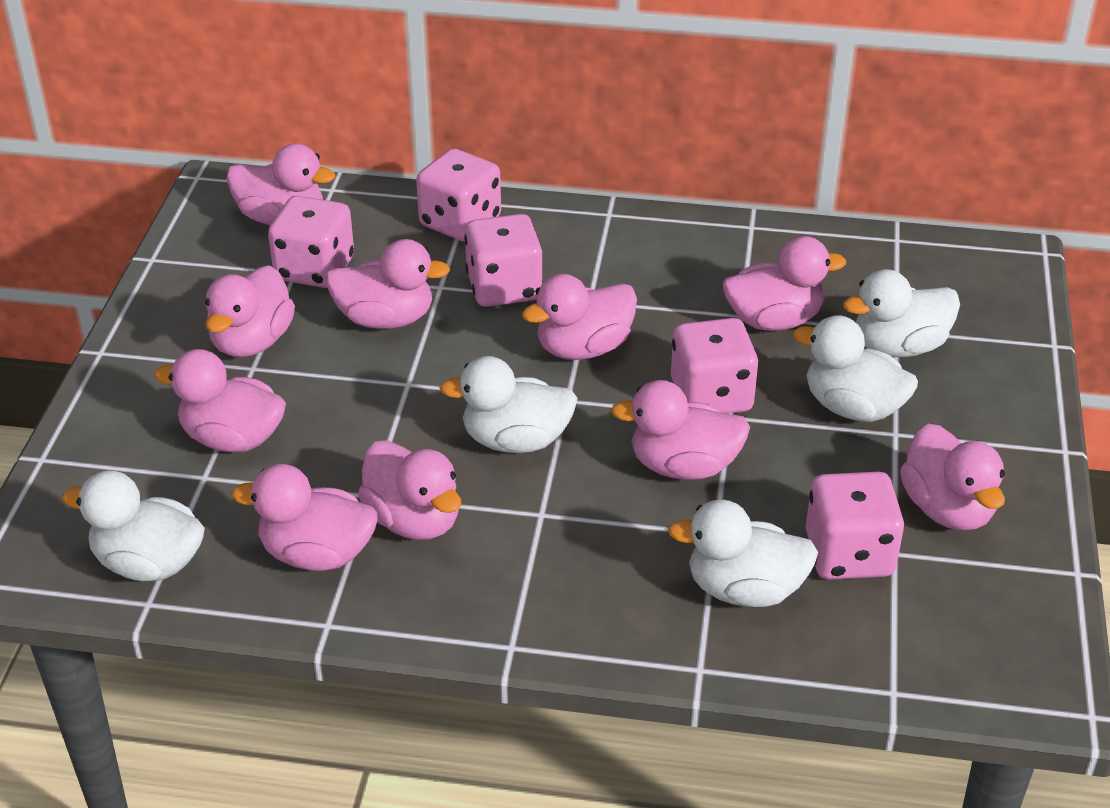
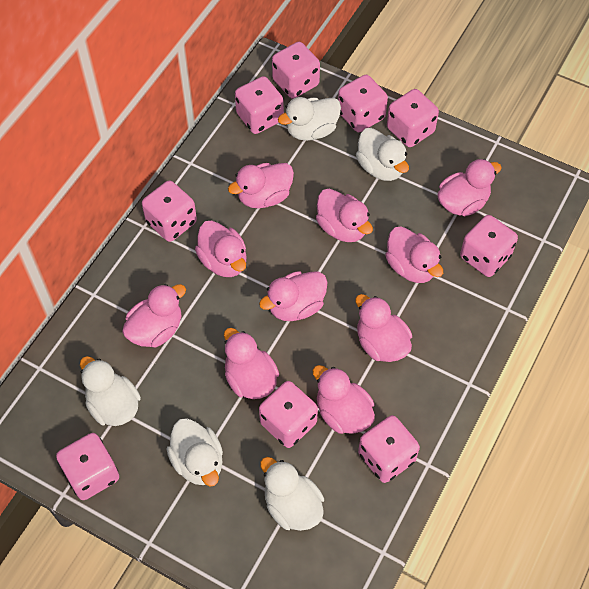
pink dice: 5 -> 9

